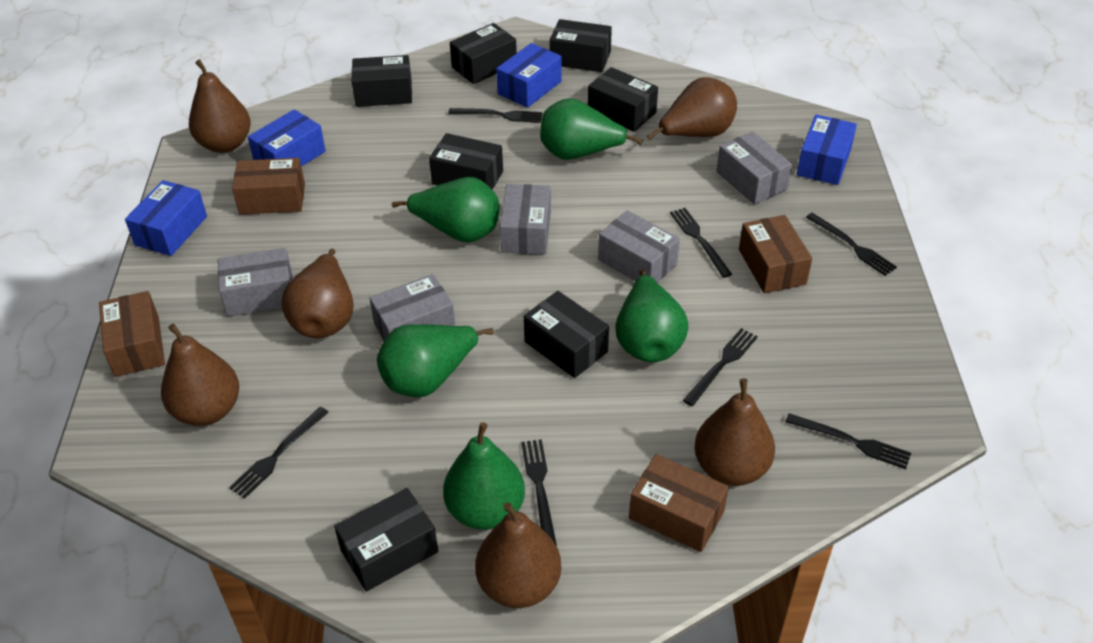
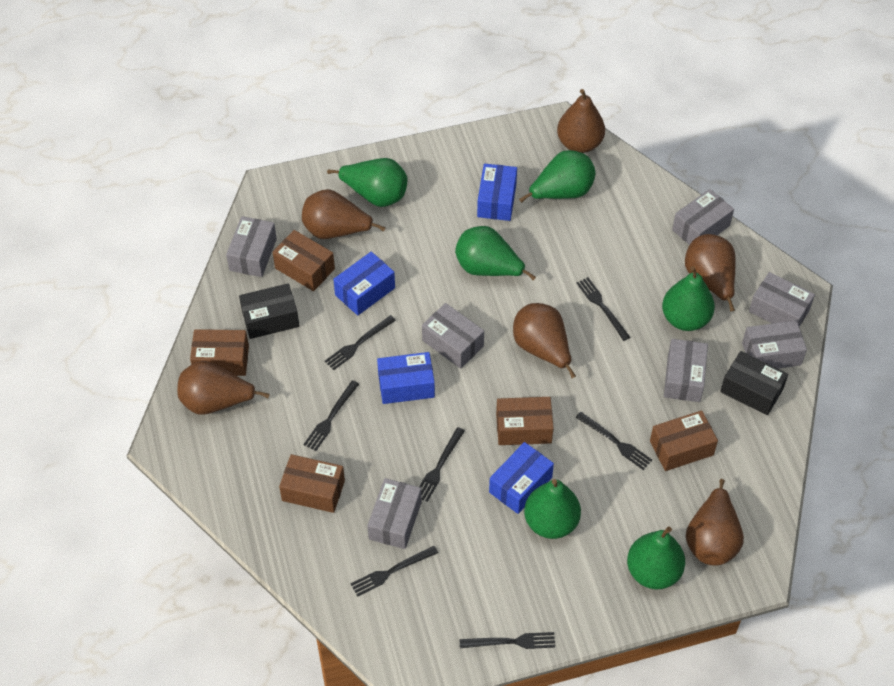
black box: 7 -> 2
brown box: 4 -> 5
green pear: 5 -> 6
grey box: 5 -> 7

